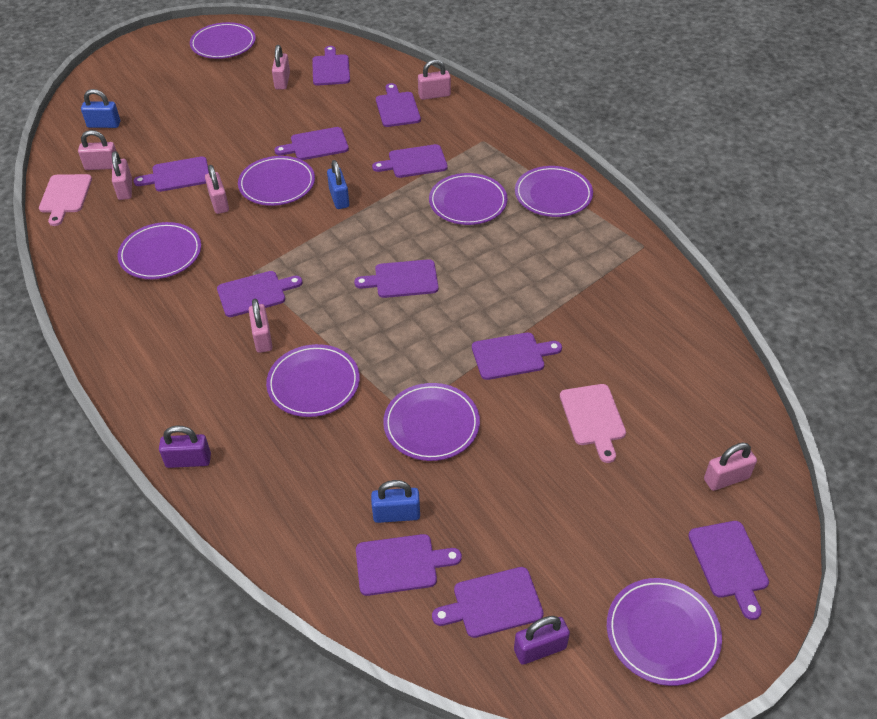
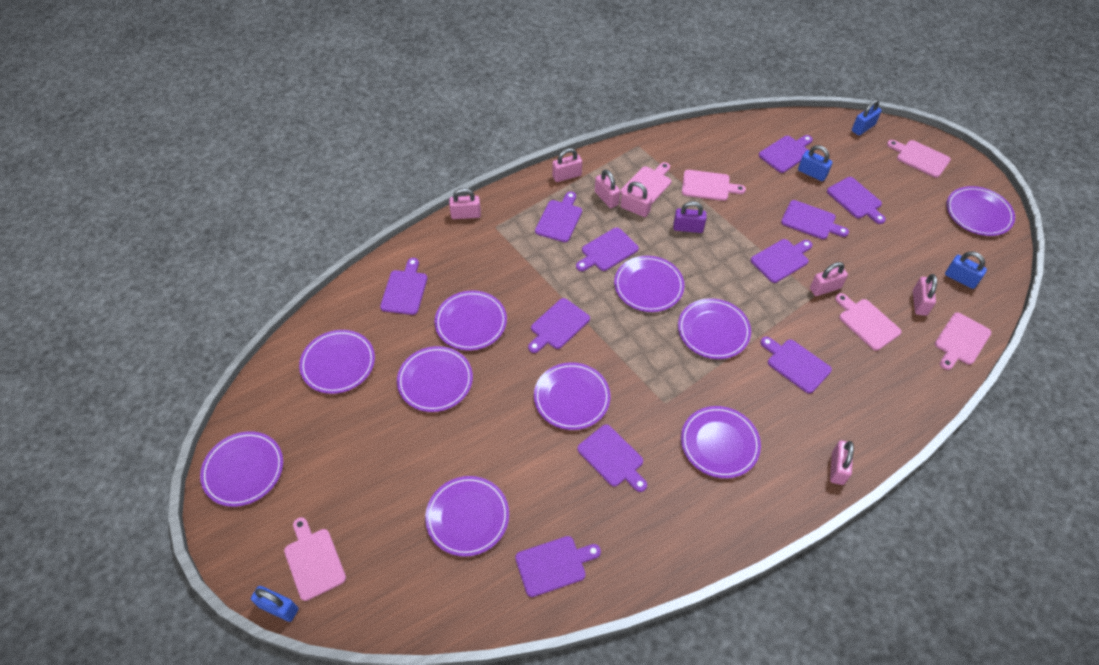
blue padlock: 3 -> 4
pink cutting board: 2 -> 6
purple padlock: 2 -> 1
purple plate: 8 -> 10

